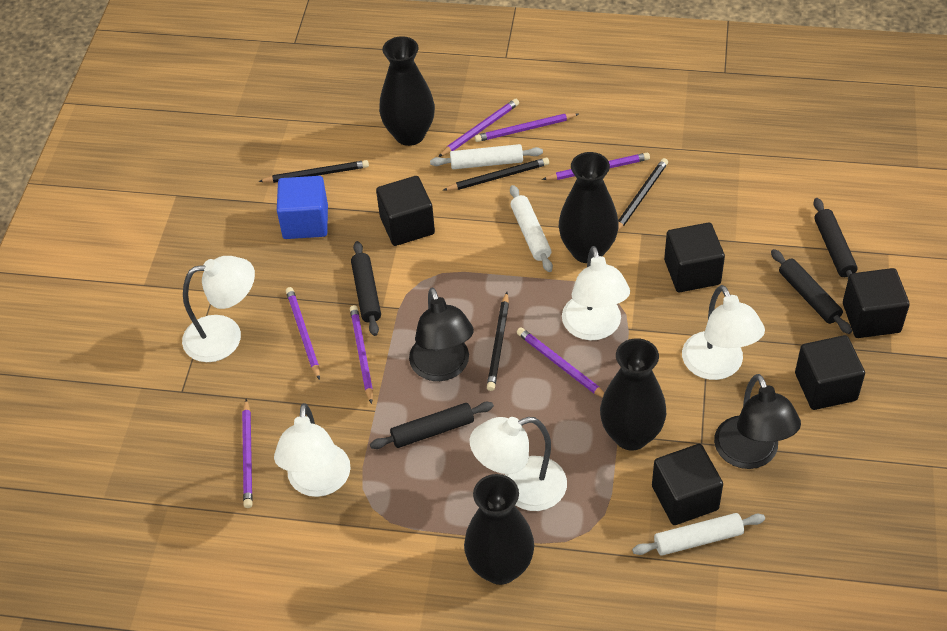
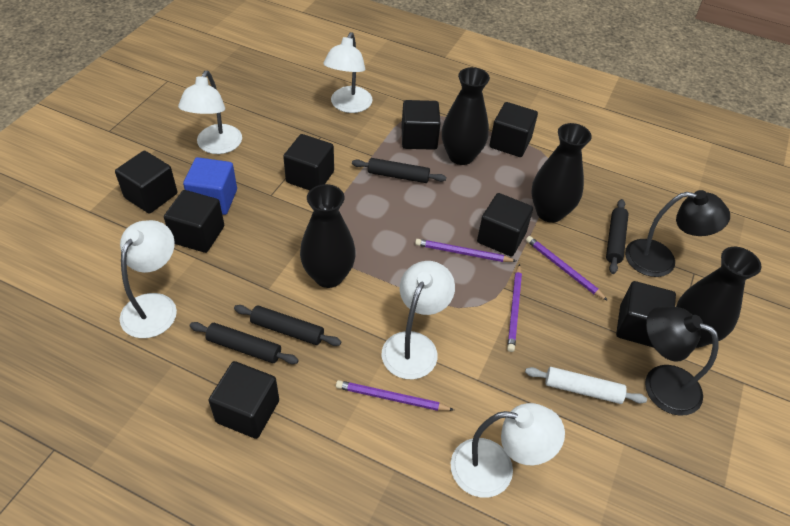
black cube: 5 -> 8
black pencil: 4 -> 0
purple pencil: 7 -> 4
white rolling pin: 3 -> 1

